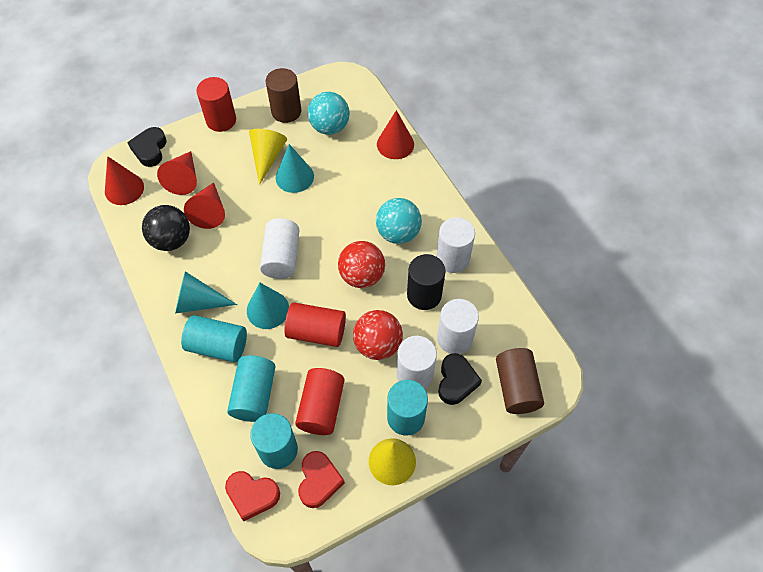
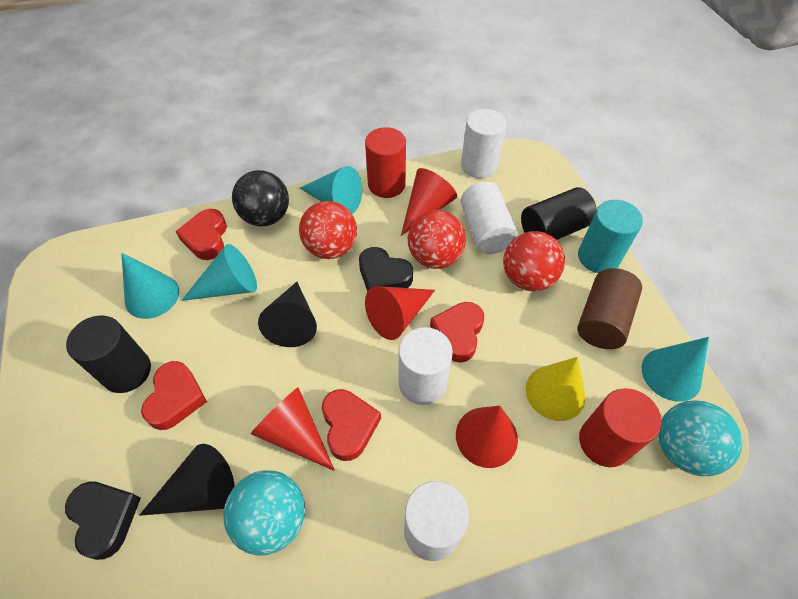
black cone: 0 -> 2
black cylinder: 1 -> 2
brown cylinder: 2 -> 1
red ball: 2 -> 3
red cylinder: 3 -> 2
red heart: 2 -> 4
turquoise cone: 3 -> 4
turquoise cylinder: 4 -> 1
yellow cone: 2 -> 1

